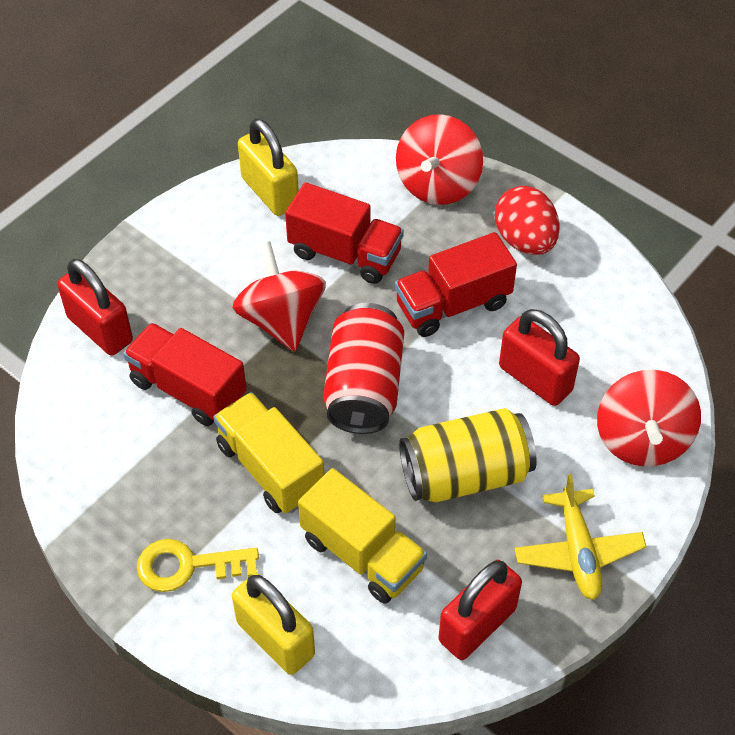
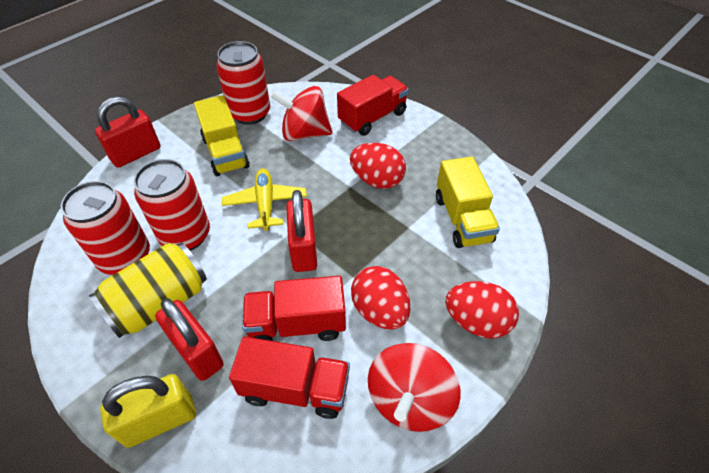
red can: 1 -> 3
red egg: 1 -> 3
red spinning top: 3 -> 2
yellow key: 1 -> 0
yellow padlock: 2 -> 1

